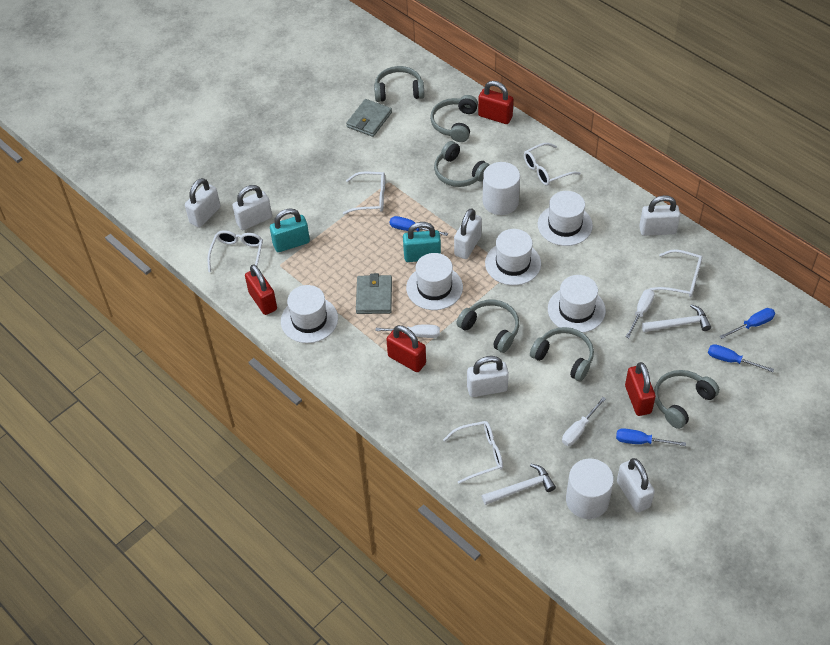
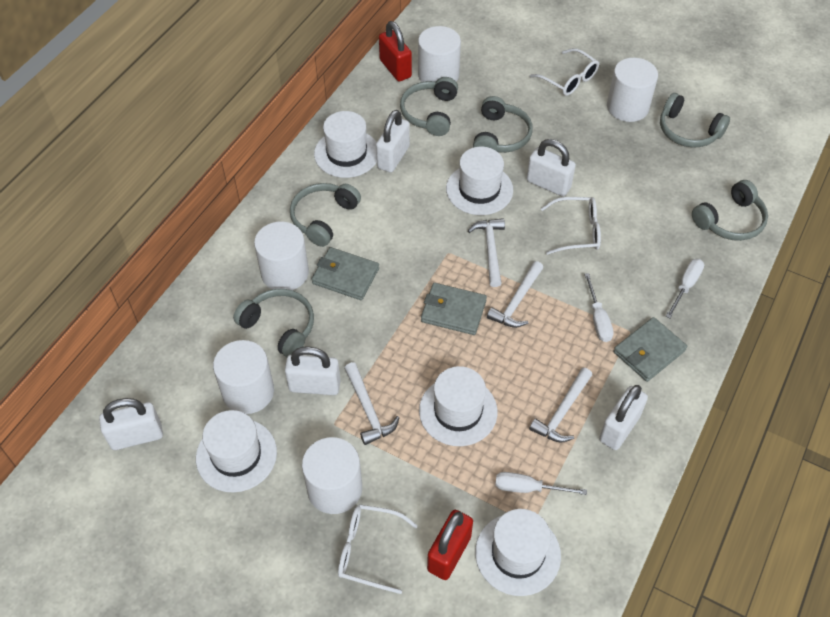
blue screwdriver: 4 -> 0
grey wallet: 2 -> 3
red padlock: 4 -> 2
turquoise padlock: 2 -> 0
white cylinder: 2 -> 5
white glasses: 5 -> 3
white hammer: 2 -> 4
white padlock: 6 -> 5

